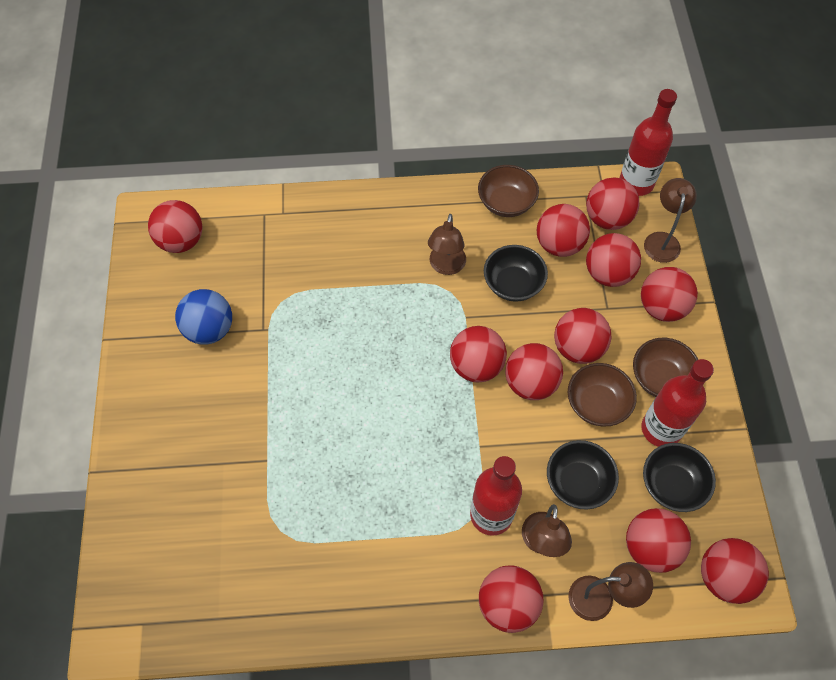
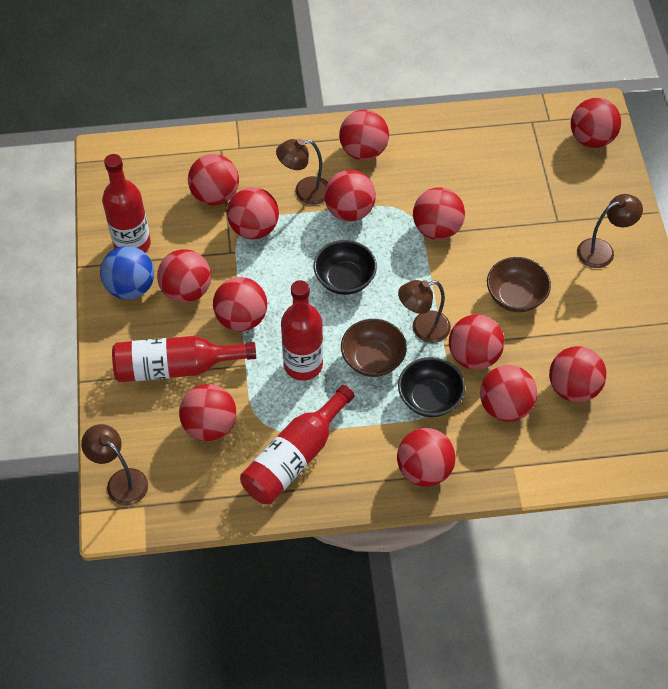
black bowl: 3 -> 2
brown bowl: 3 -> 2
red ball: 11 -> 13
red bottle: 3 -> 4

